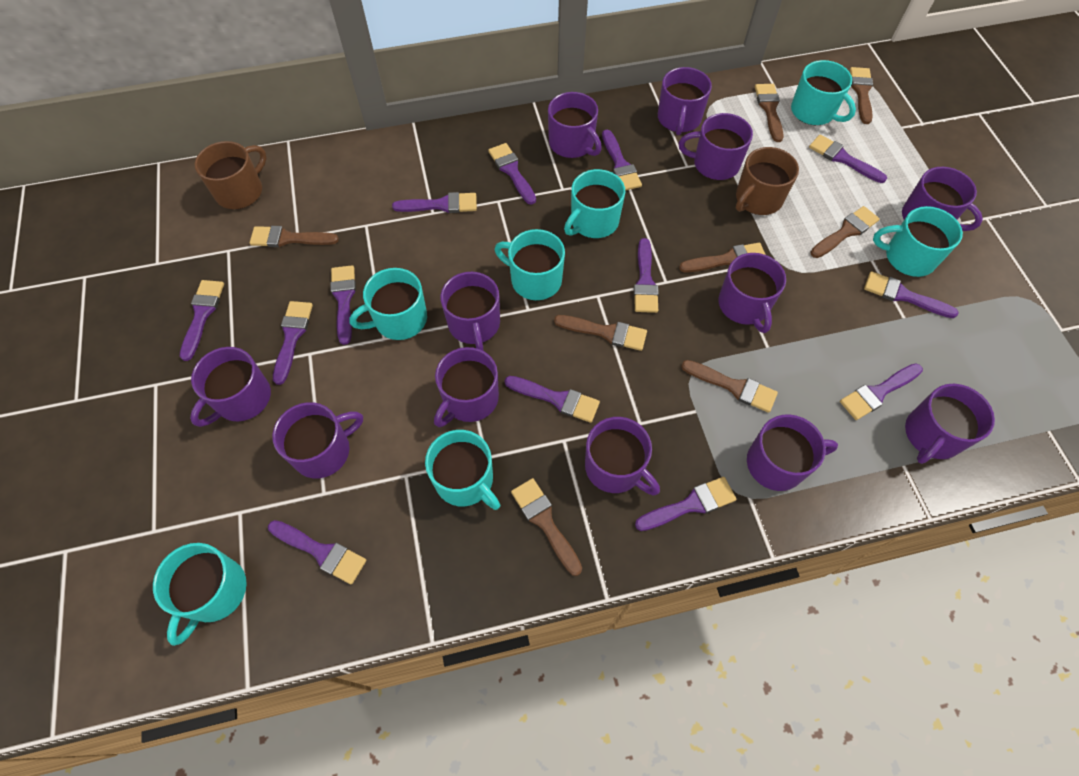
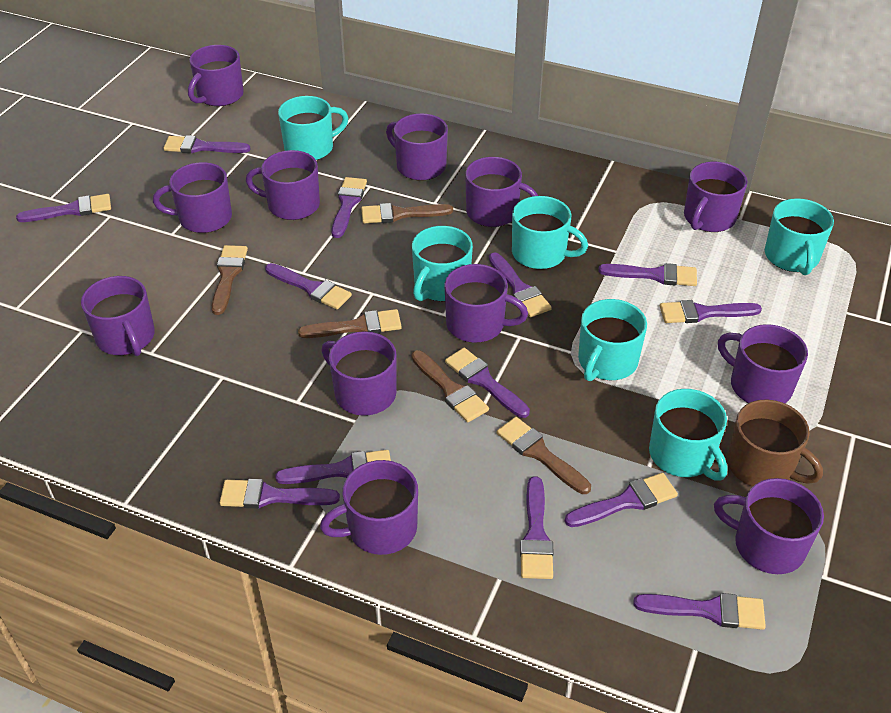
brown brush: 8 -> 5
brown mug: 2 -> 1
turquoise mug: 7 -> 6

